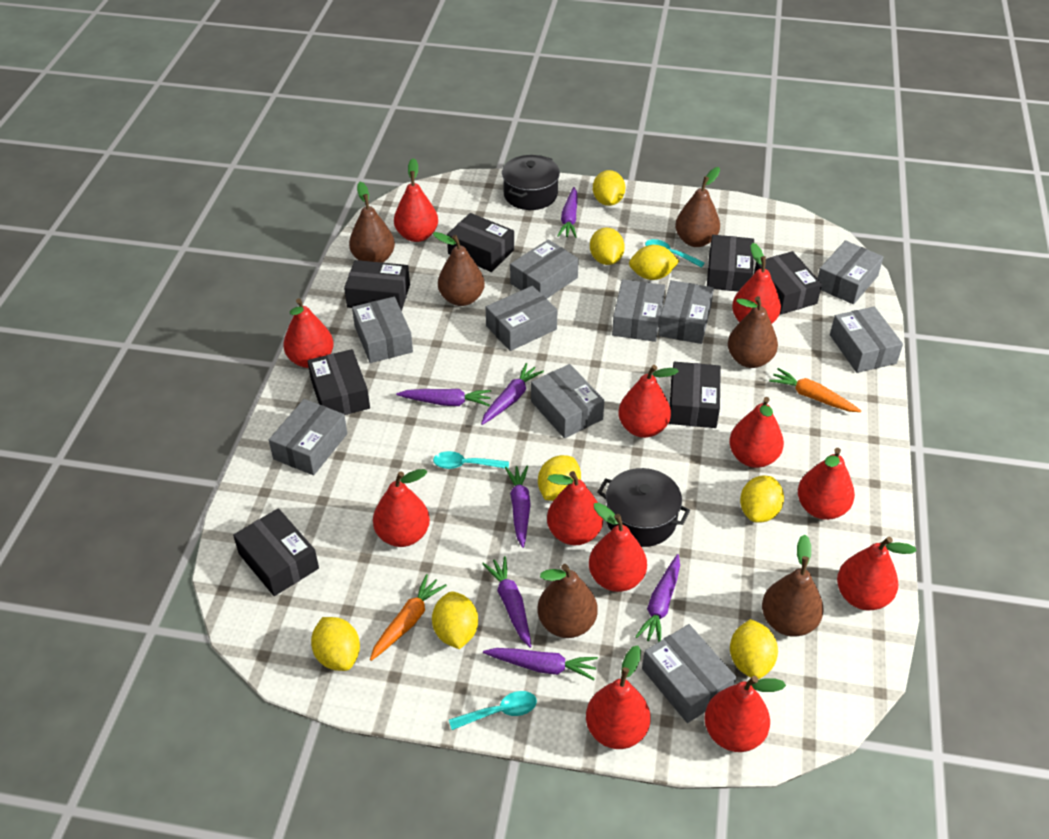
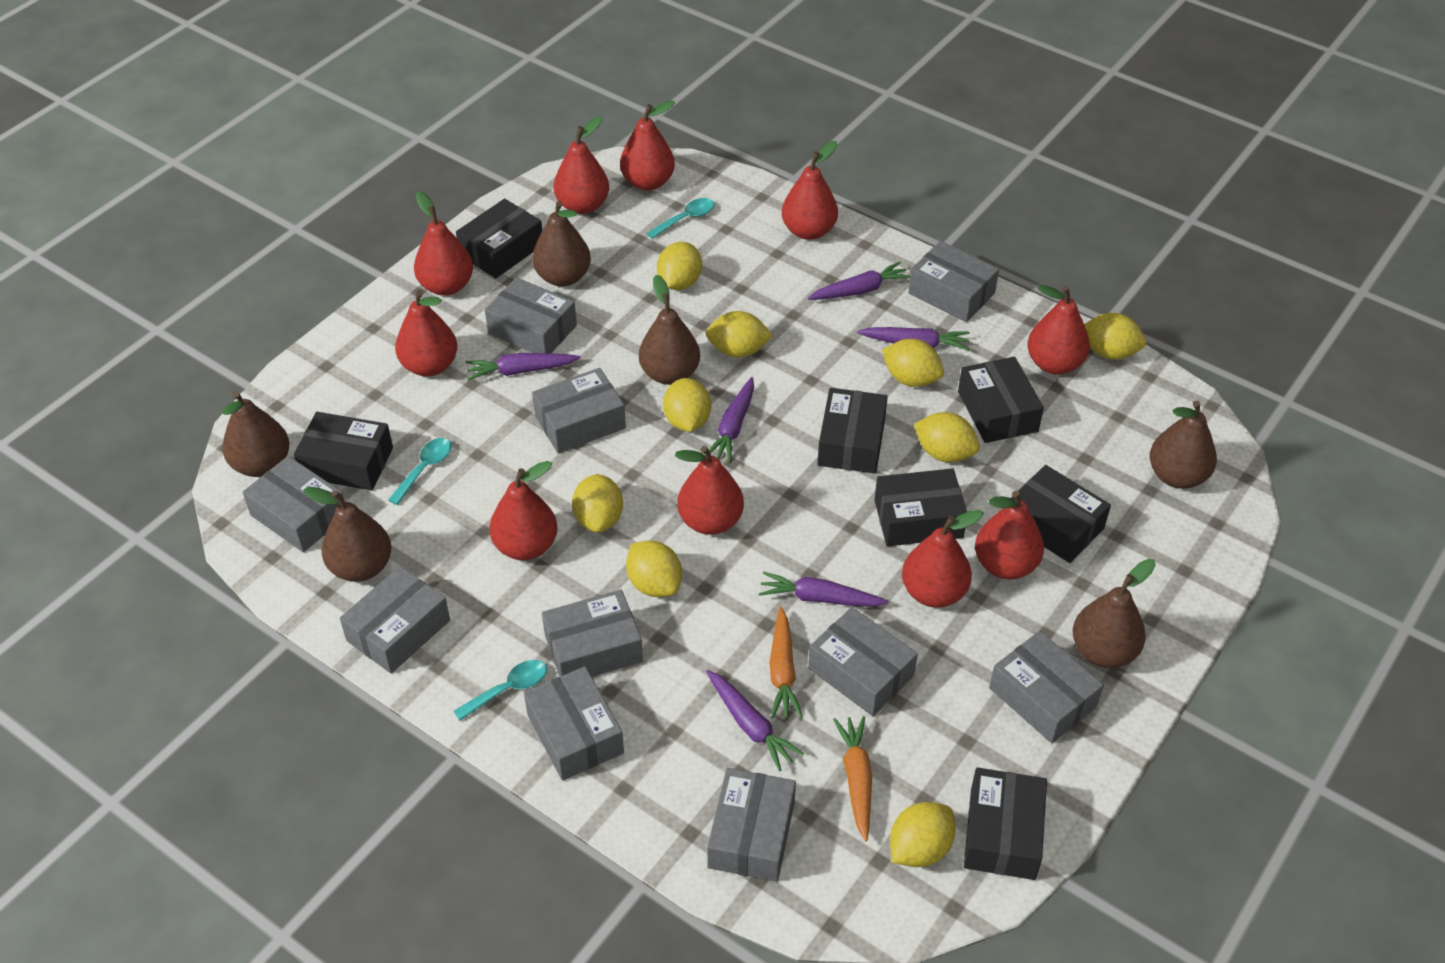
black pot: 2 -> 0
purple carrot: 7 -> 6
red pear: 12 -> 10
yellow lemon: 8 -> 9

